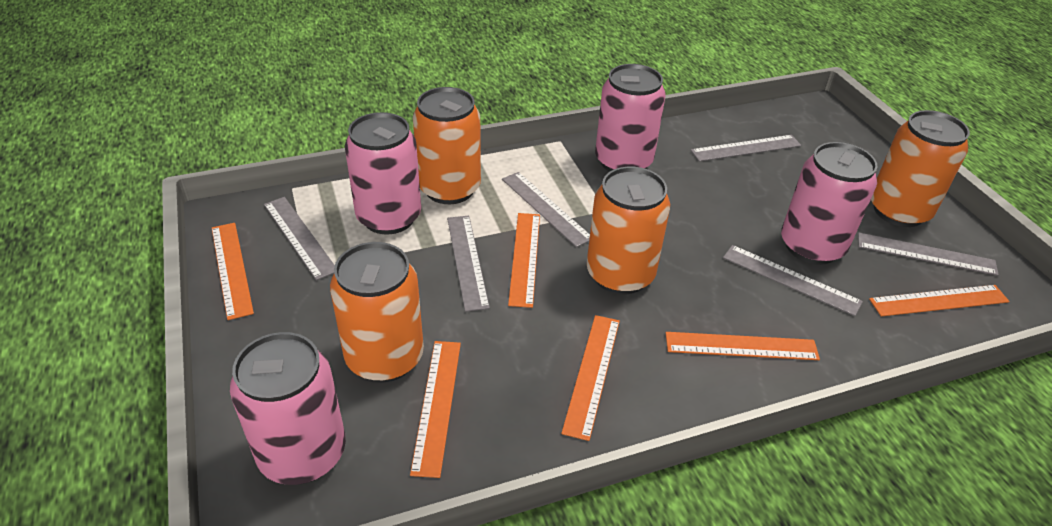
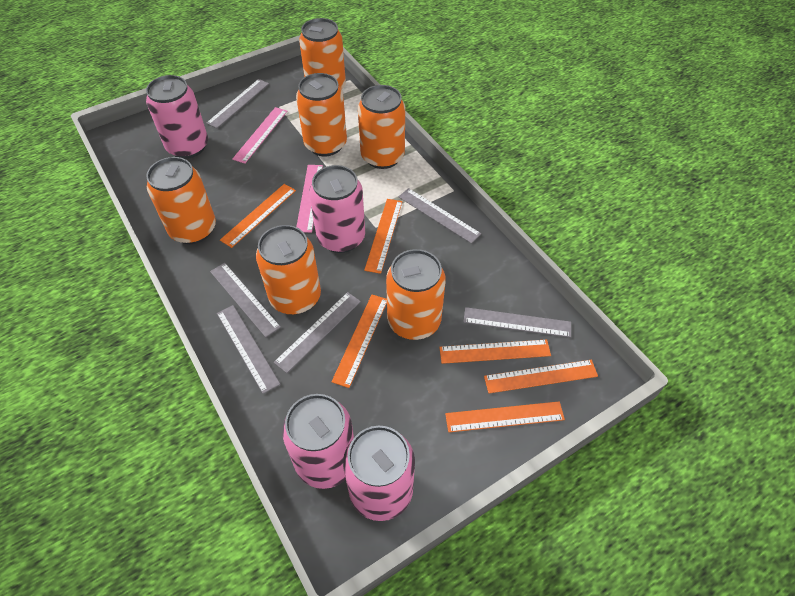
orange can: 4 -> 6
pink ruler: 0 -> 2

